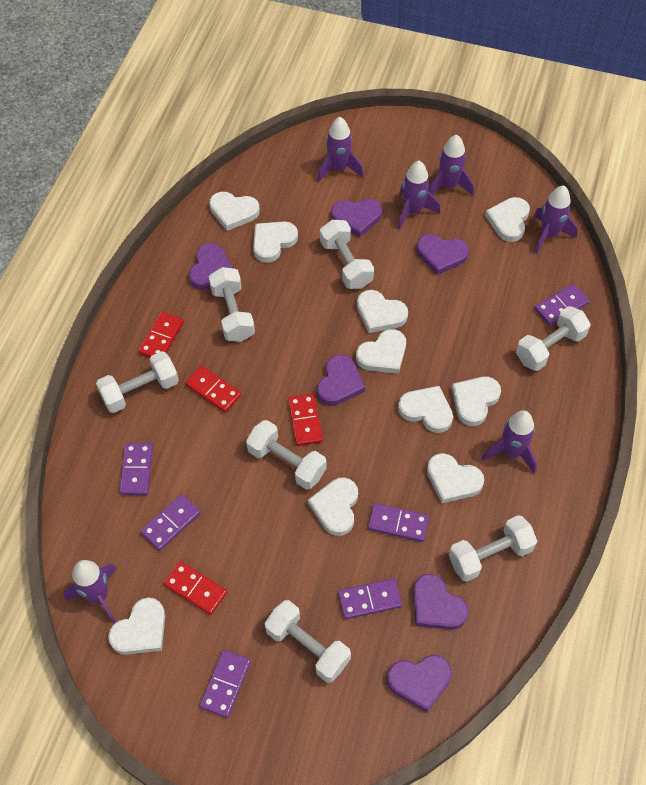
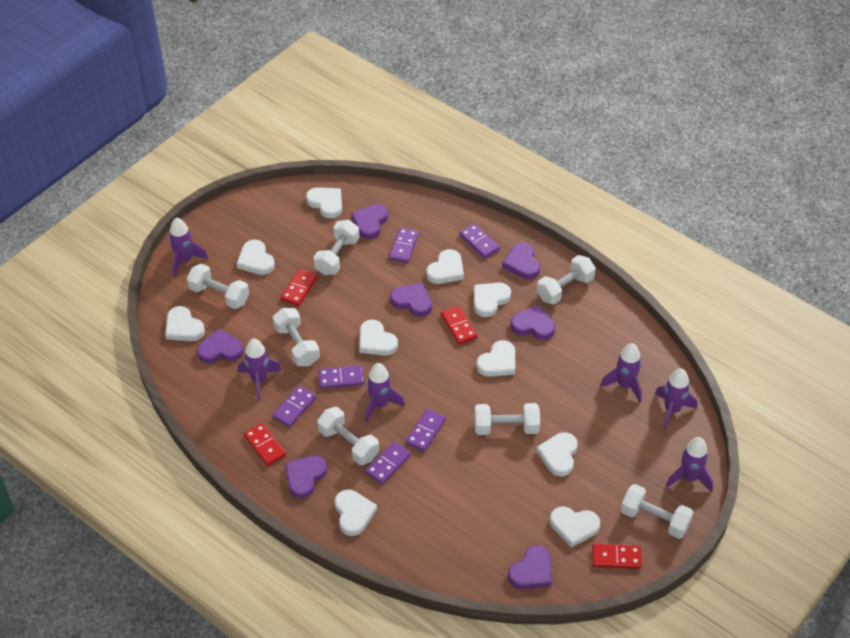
purple heart: 6 -> 7

